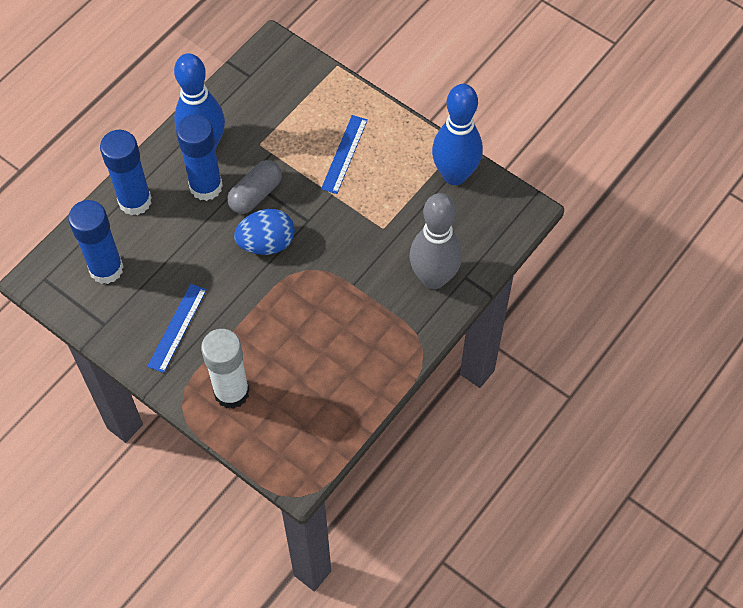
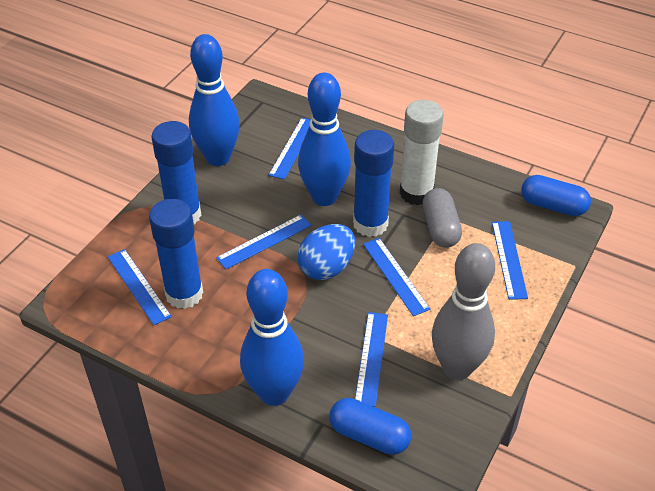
blue bowling pin: 2 -> 3
blue capsule: 0 -> 2
blue ruler: 2 -> 6

